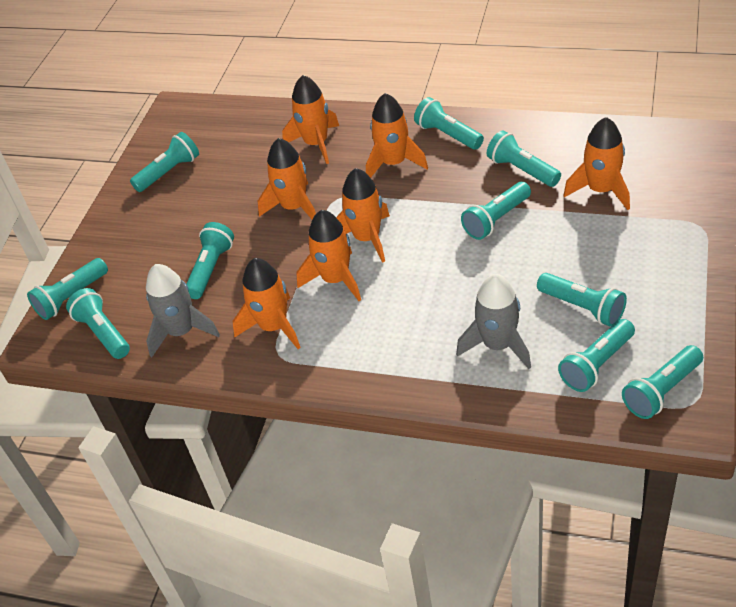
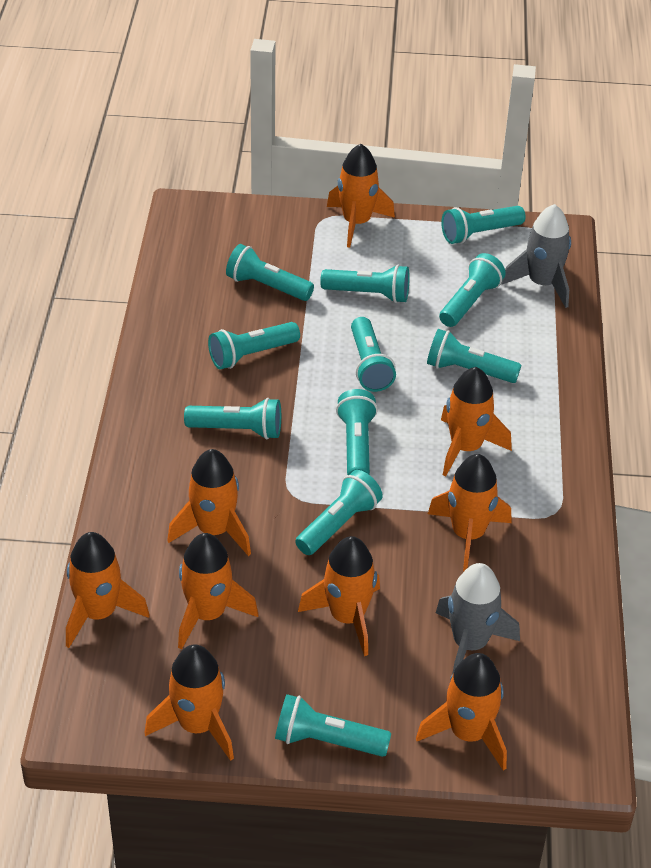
orange rocket: 7 -> 9
turquoise flashlight: 10 -> 11

